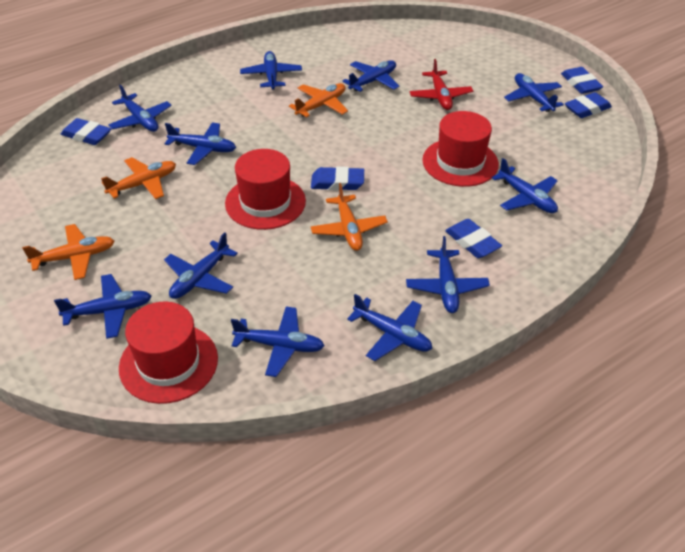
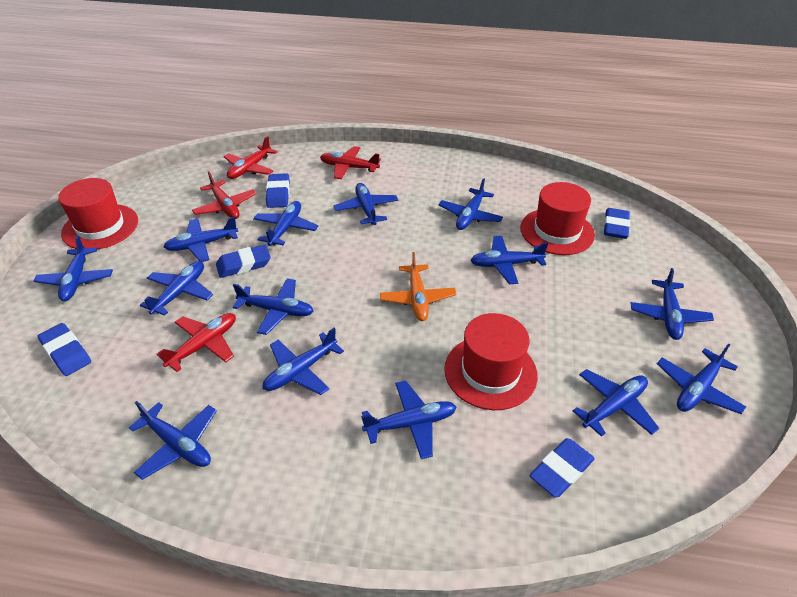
blue plane: 11 -> 14
orange plane: 4 -> 1
red plane: 1 -> 4

